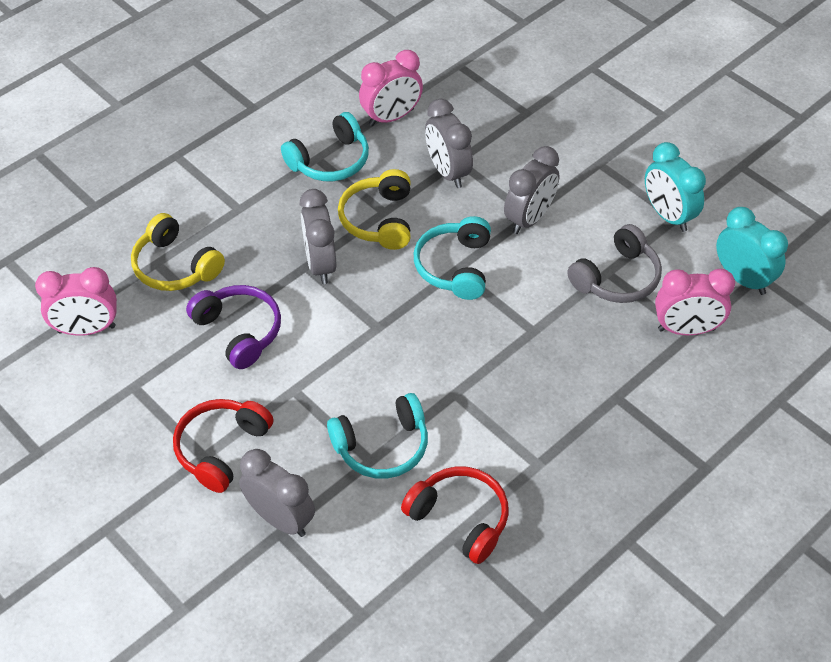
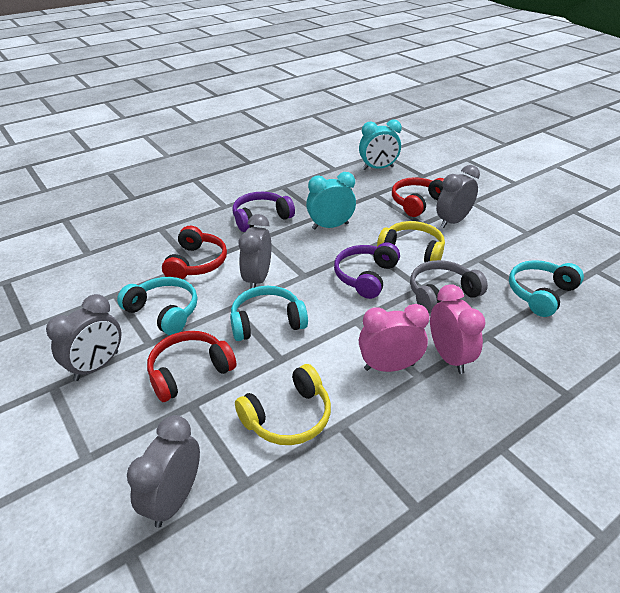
pink clock: 3 -> 2
purple headphones: 1 -> 2
red headphones: 2 -> 3

